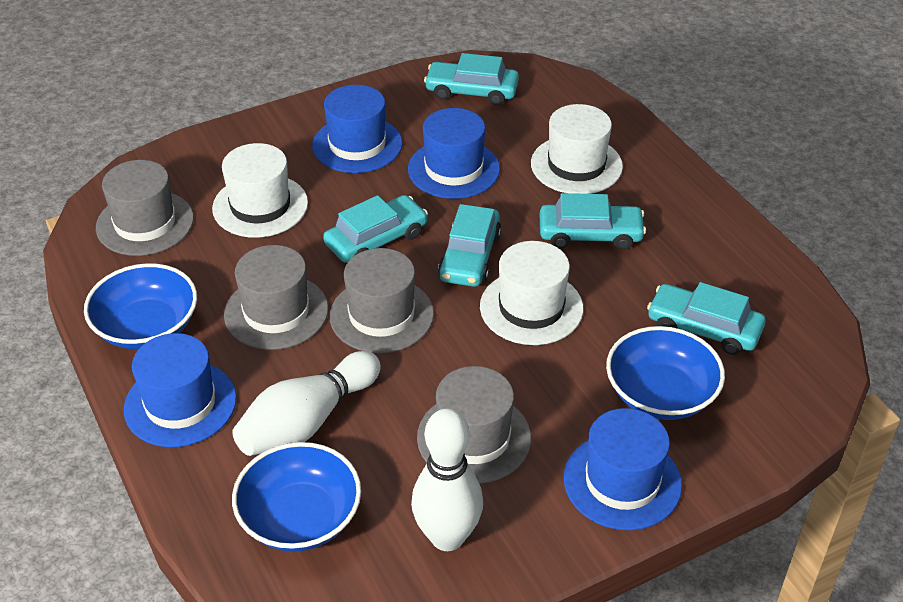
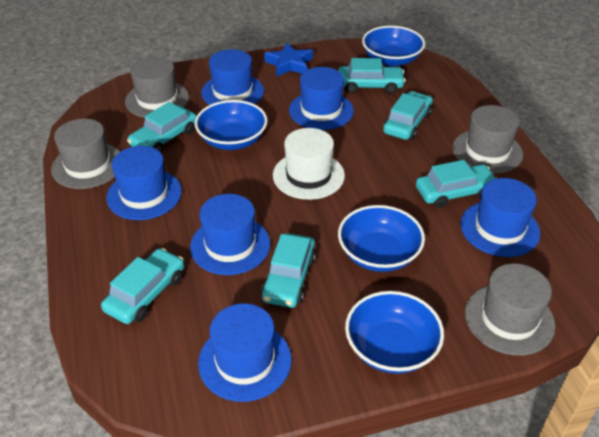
blue bowl: 3 -> 4
blue hat: 4 -> 6
blue star: 0 -> 1
turquoise car: 5 -> 6
white bowling pin: 2 -> 0
white hat: 3 -> 1

